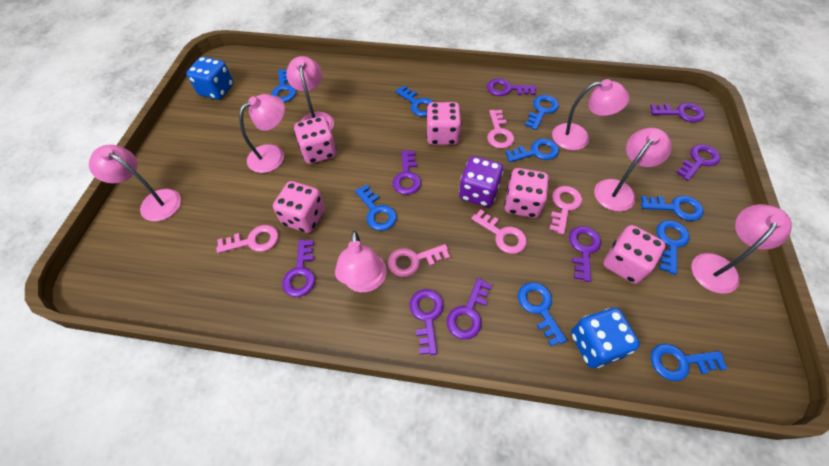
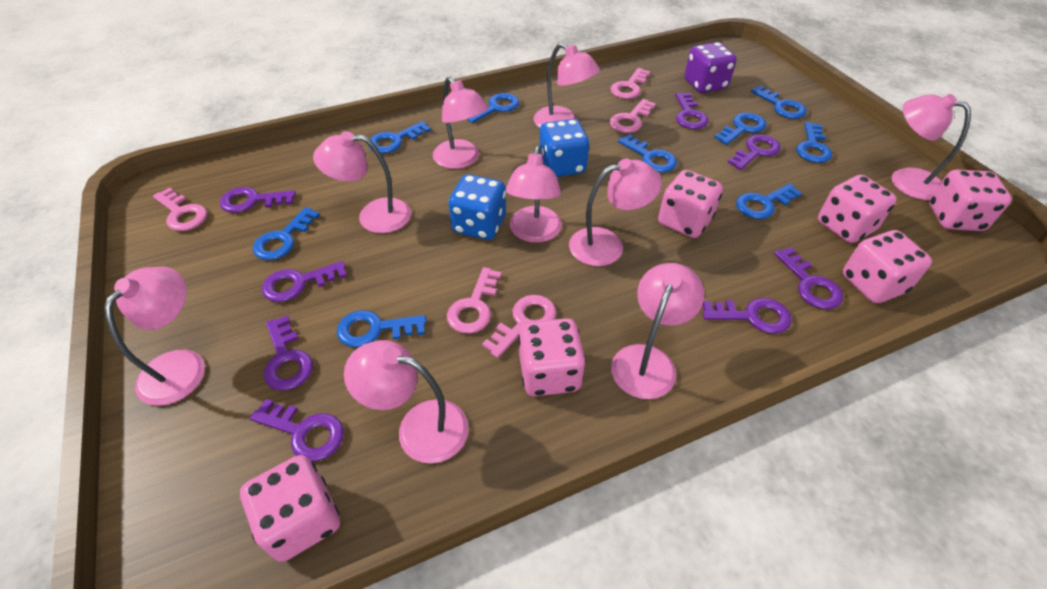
pink dice: 5 -> 6
pink lamp: 7 -> 9

